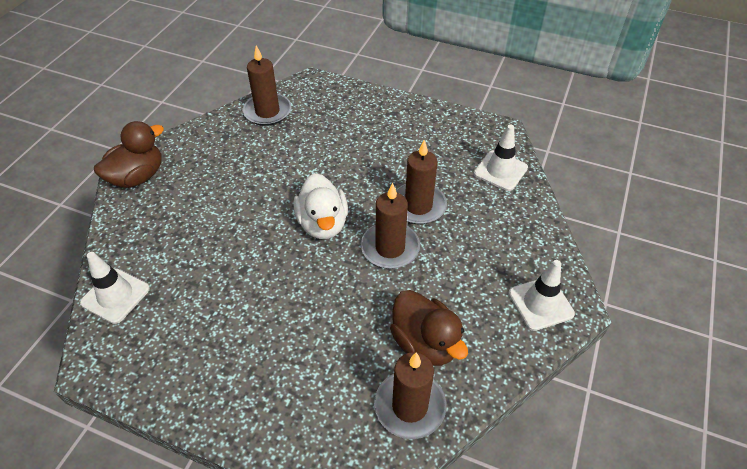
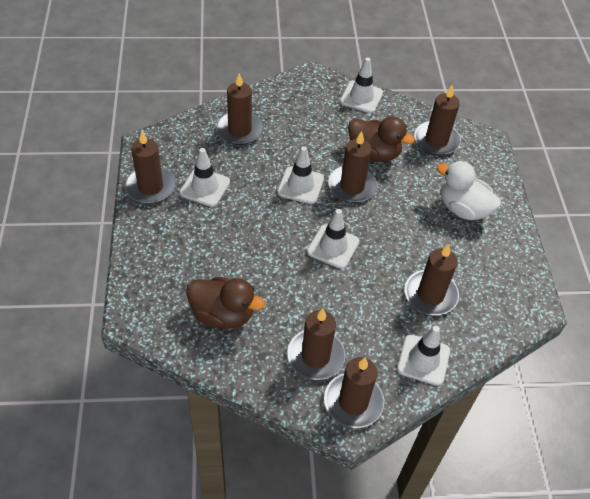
brown candle: 4 -> 7
white traffic cone: 3 -> 5

